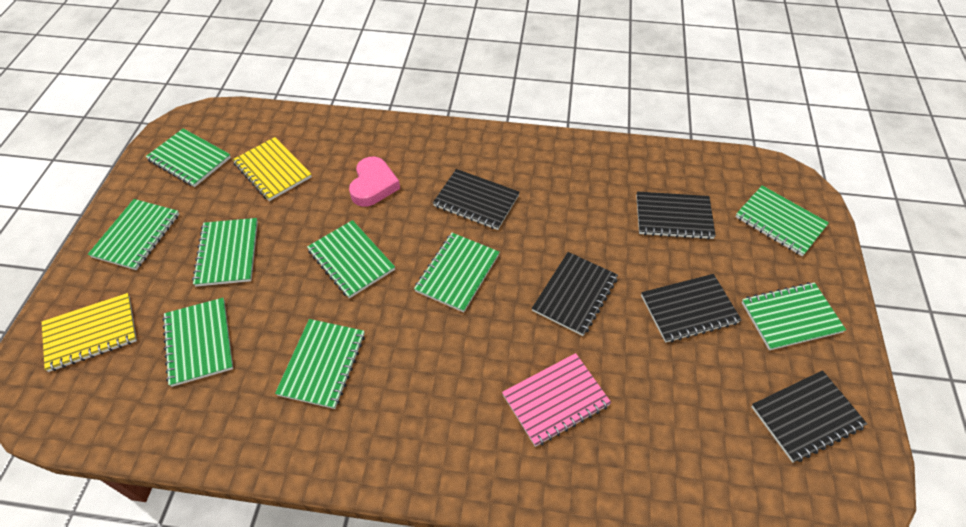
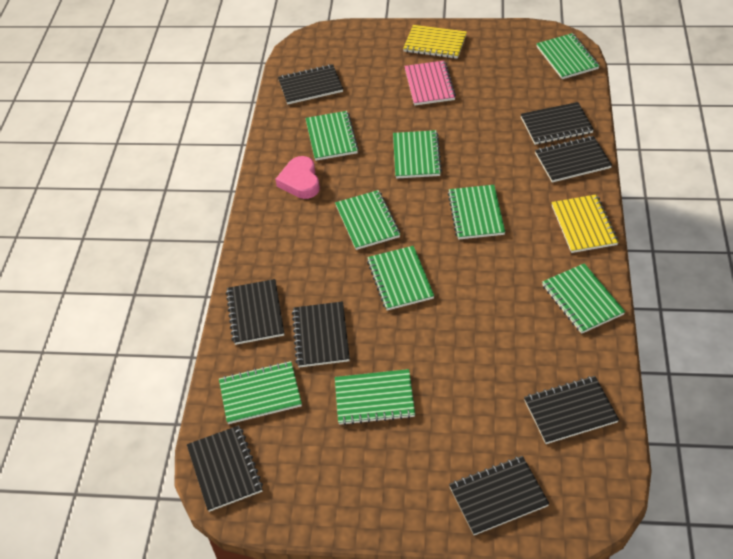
black notebook: 5 -> 8

